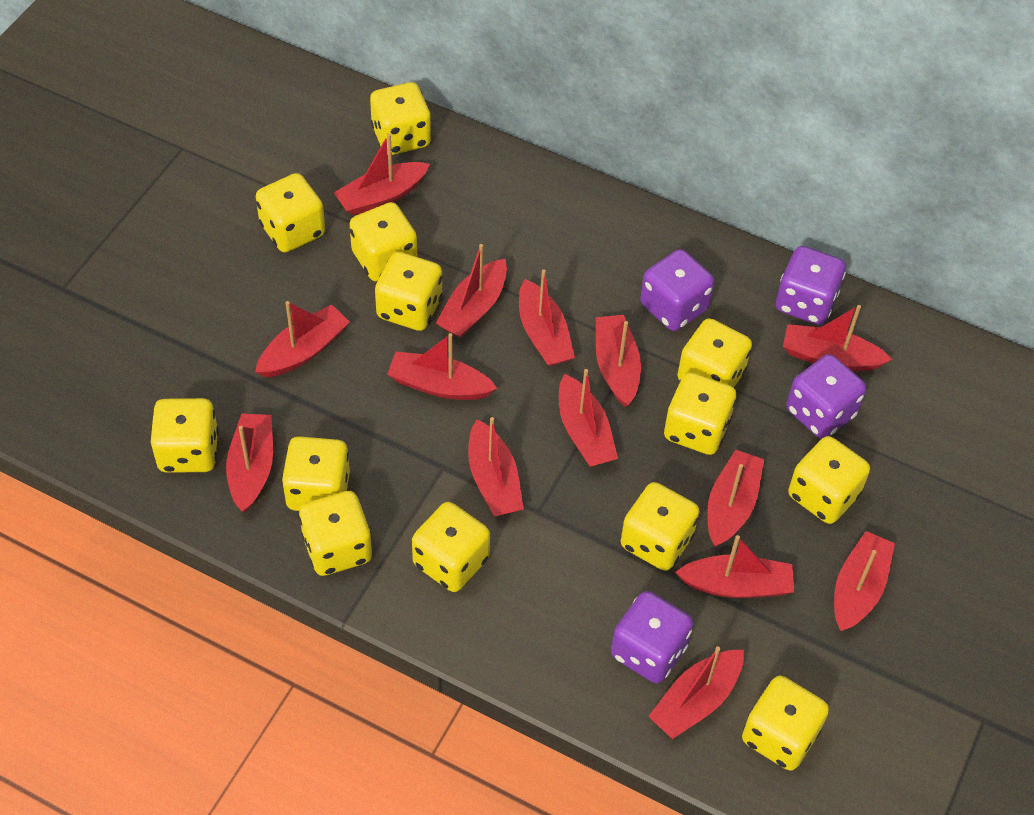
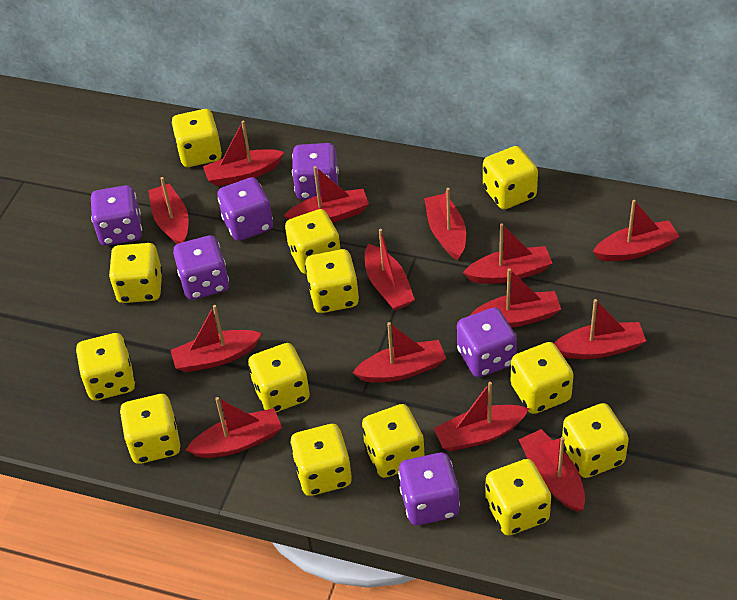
purple dice: 4 -> 6

